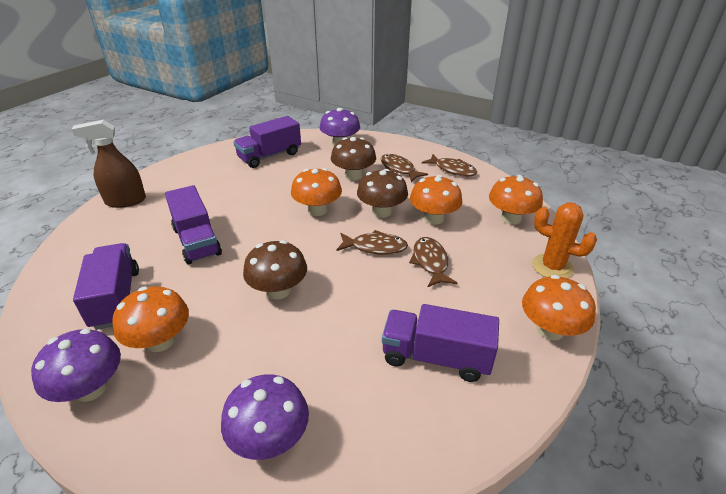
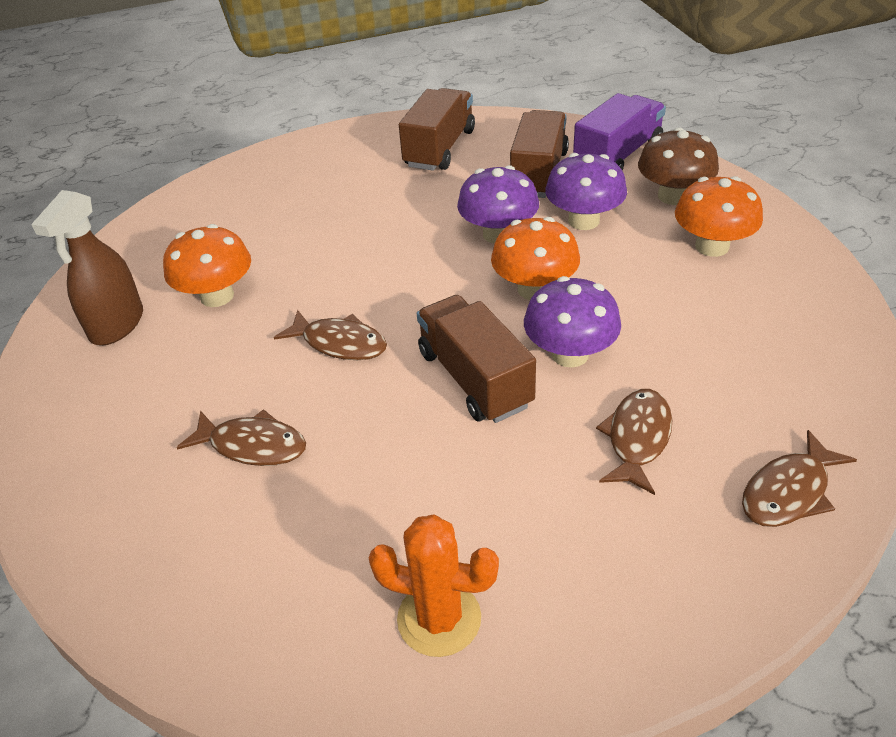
brown mushroom: 3 -> 1
brown truck: 0 -> 3
orange mushroom: 5 -> 3
purple truck: 4 -> 1

